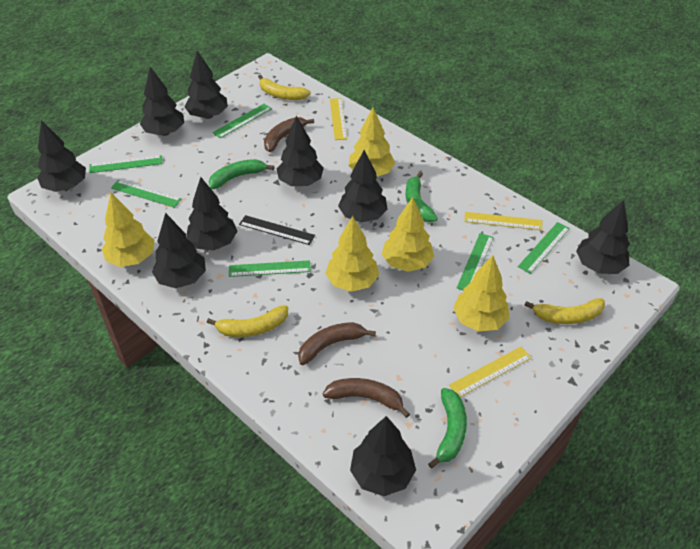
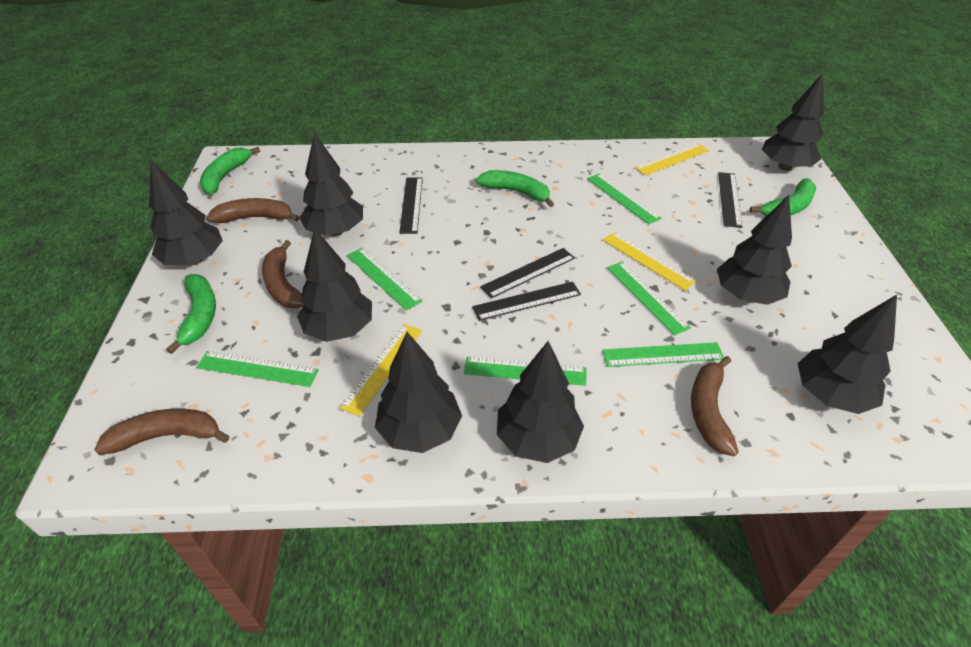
black ruler: 1 -> 4
black tree: 9 -> 8
brown banana: 3 -> 4
green banana: 3 -> 4
yellow banana: 3 -> 0
yellow tree: 5 -> 0

